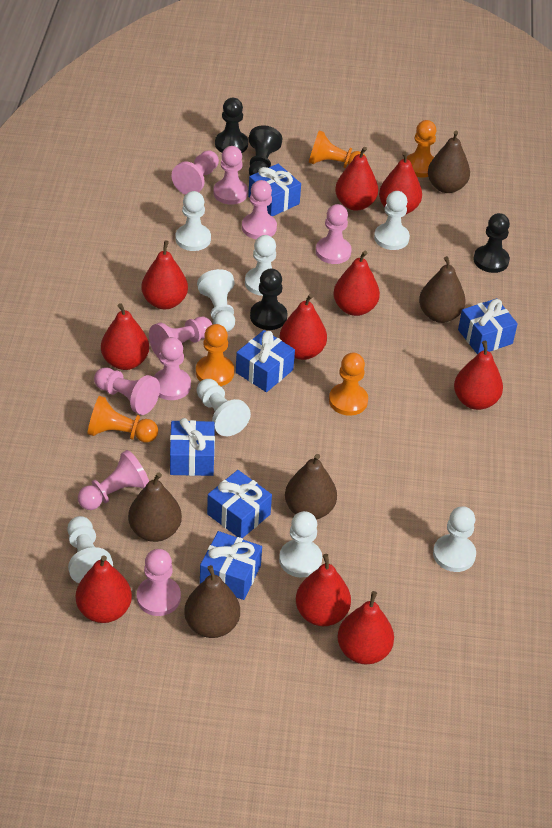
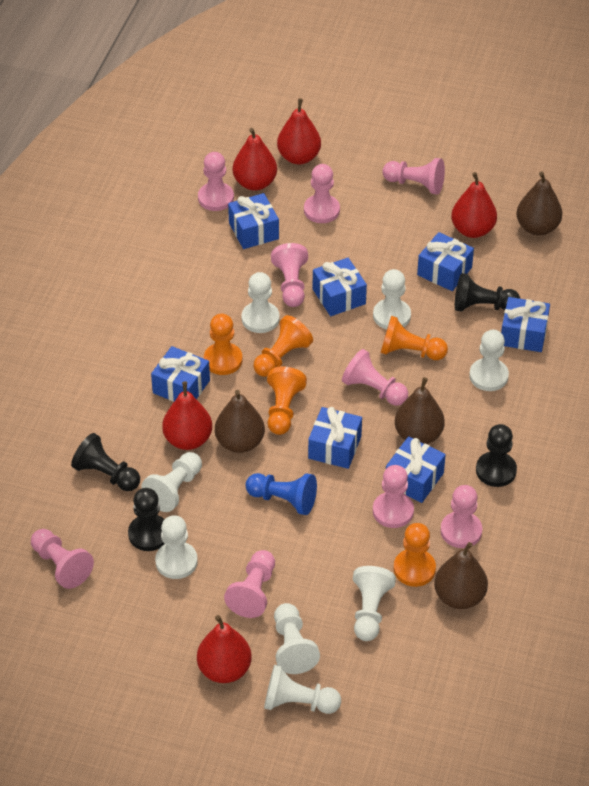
blue gift: 6 -> 7
blue pawn: 0 -> 1
brown pear: 5 -> 4
red pear: 10 -> 5

